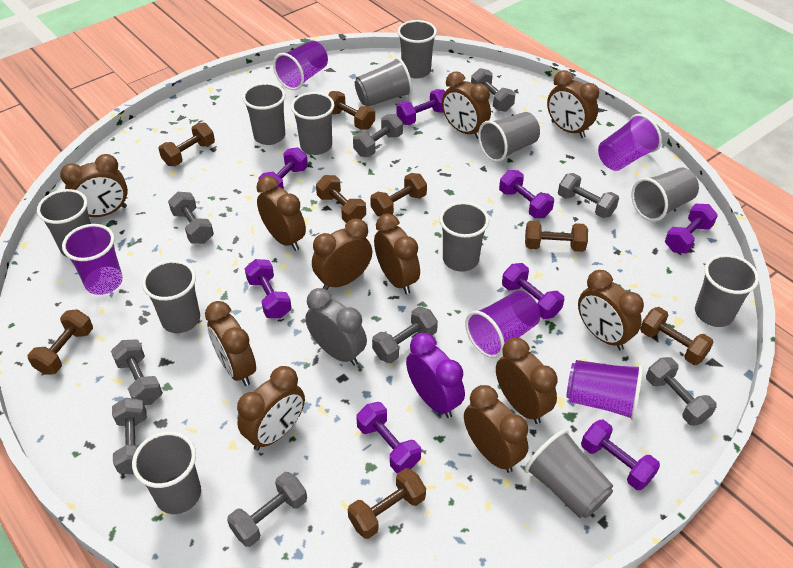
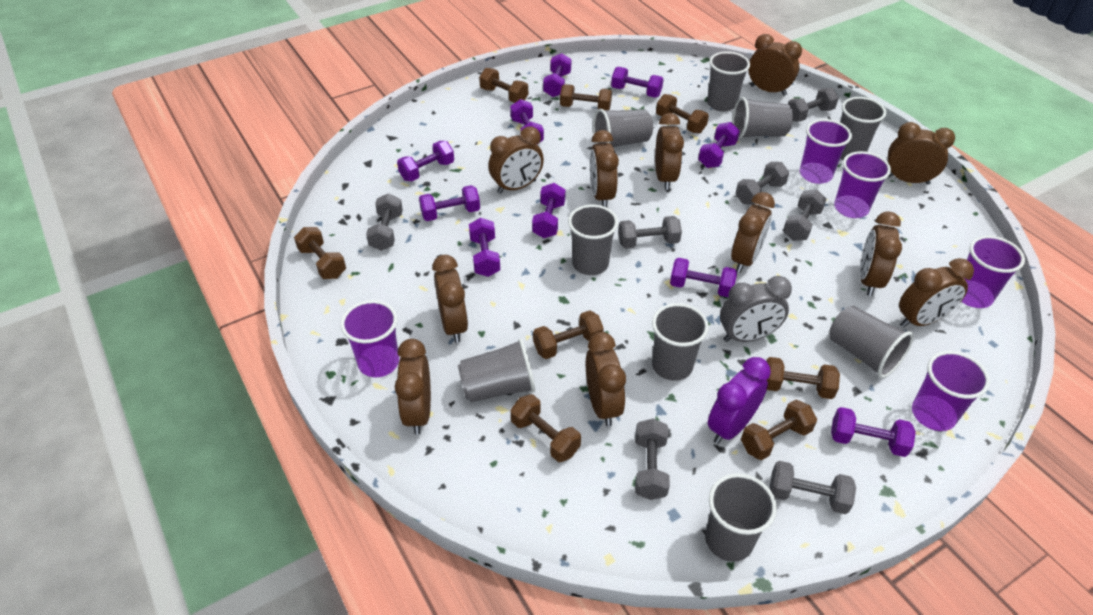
grey cup: 12 -> 9
grey dumbbell: 9 -> 7
purple dumbbell: 8 -> 10

